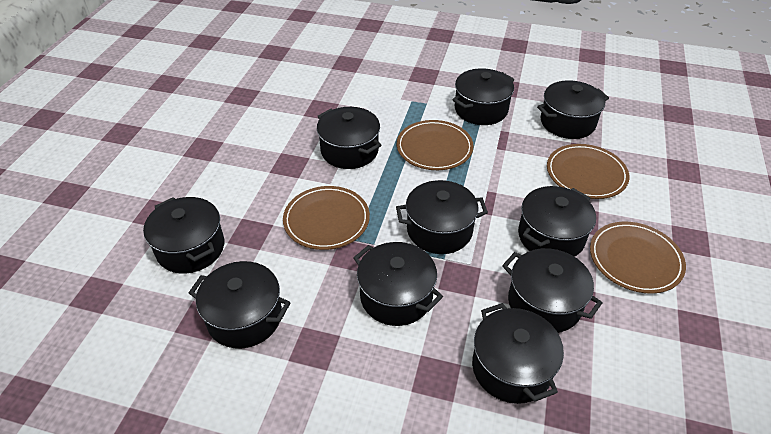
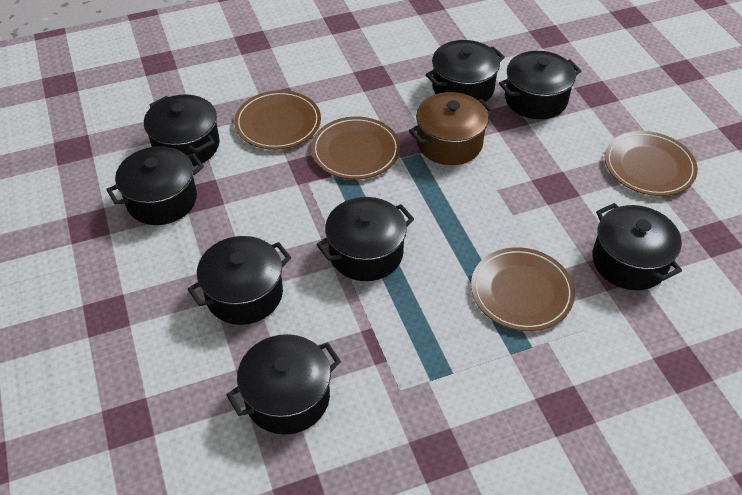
black pot: 10 -> 8
brown pot: 0 -> 1

